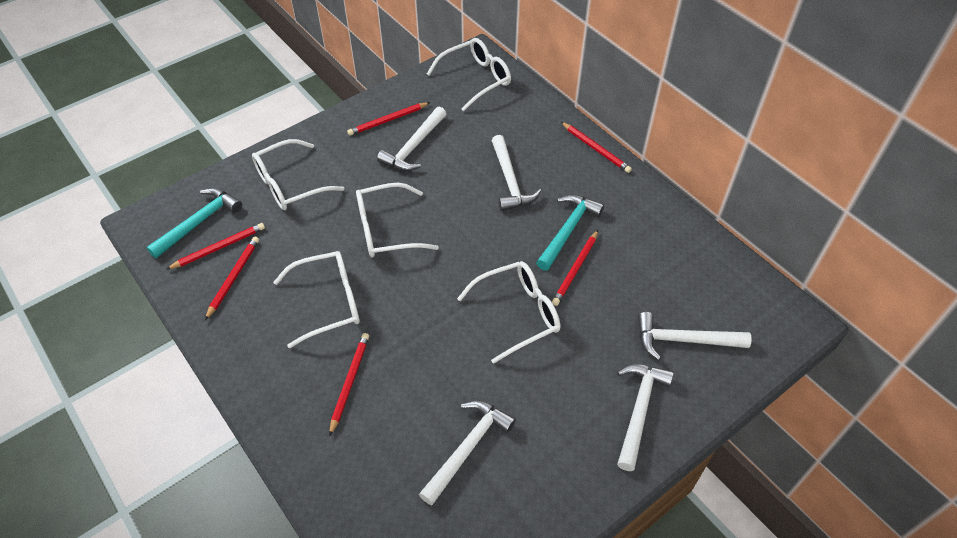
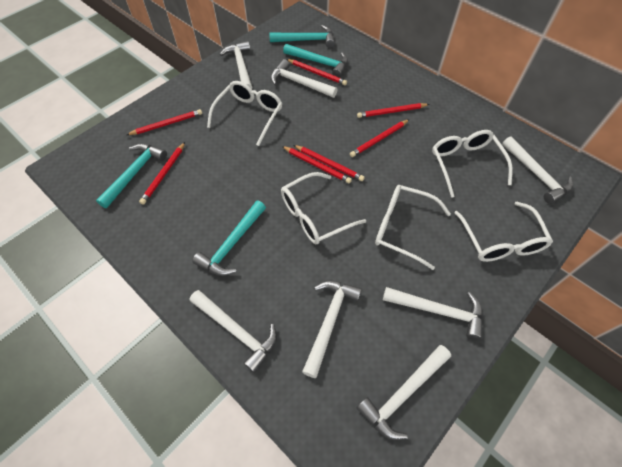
red pencil: 6 -> 7
turquoise hammer: 2 -> 4
white hammer: 5 -> 7

